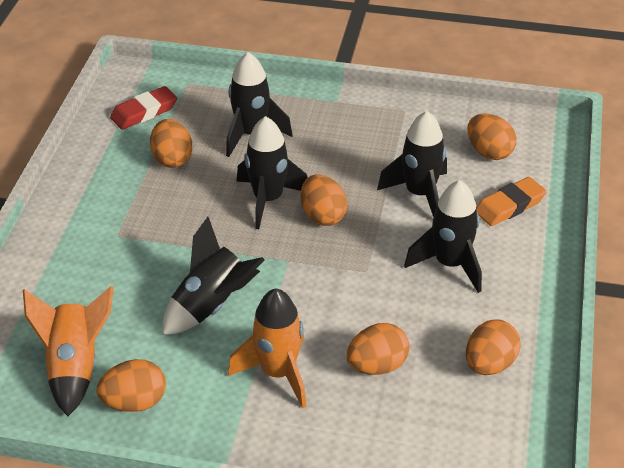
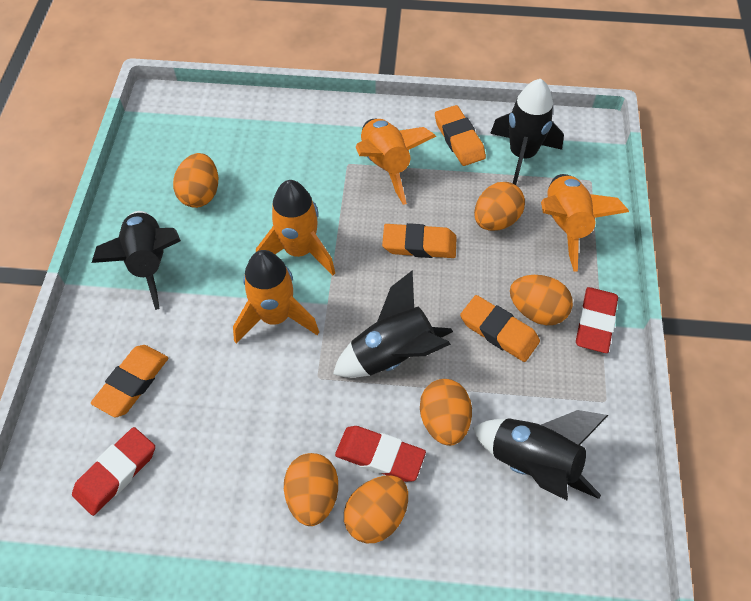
black rocket: 5 -> 4
orange eraser: 1 -> 4
orange rocket: 2 -> 4
red eraser: 1 -> 3

